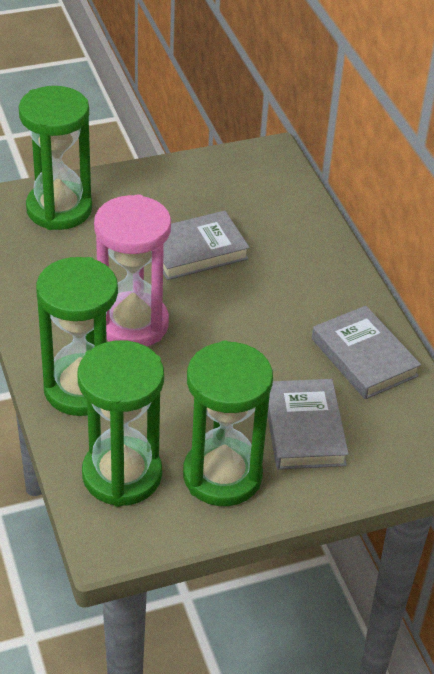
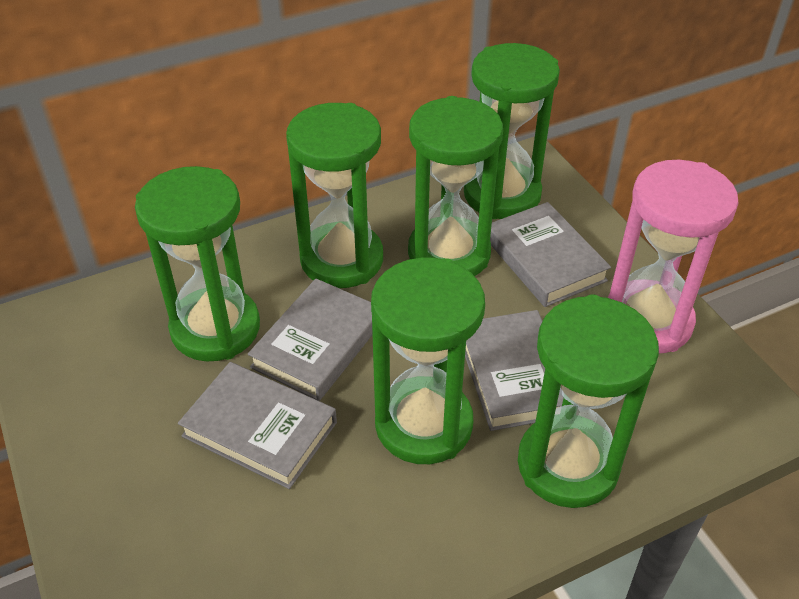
green hourglass: 4 -> 6
grey book: 3 -> 4

